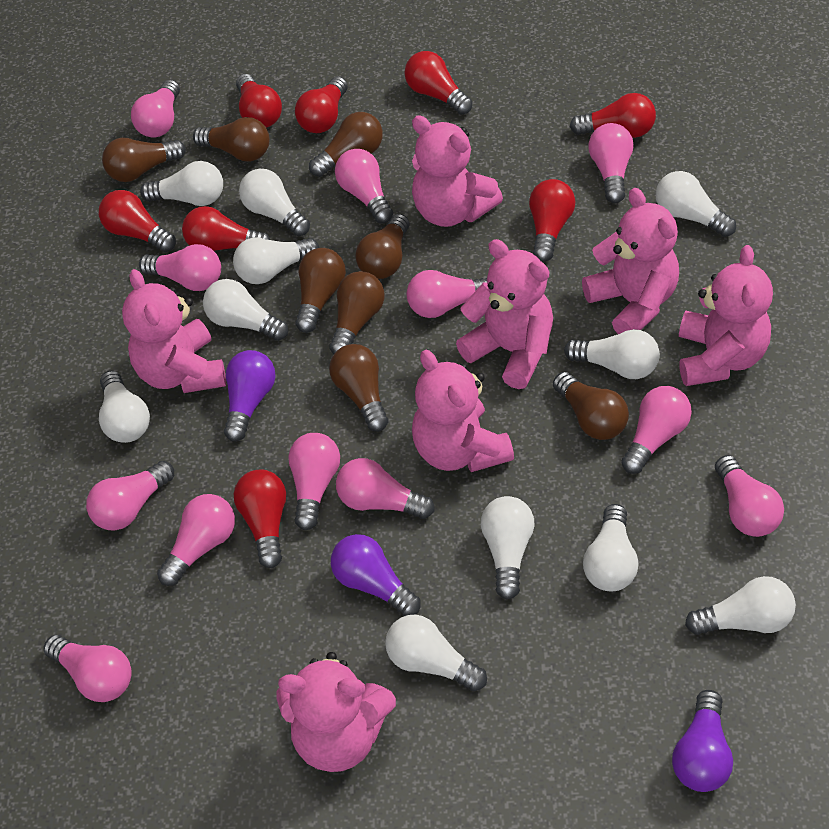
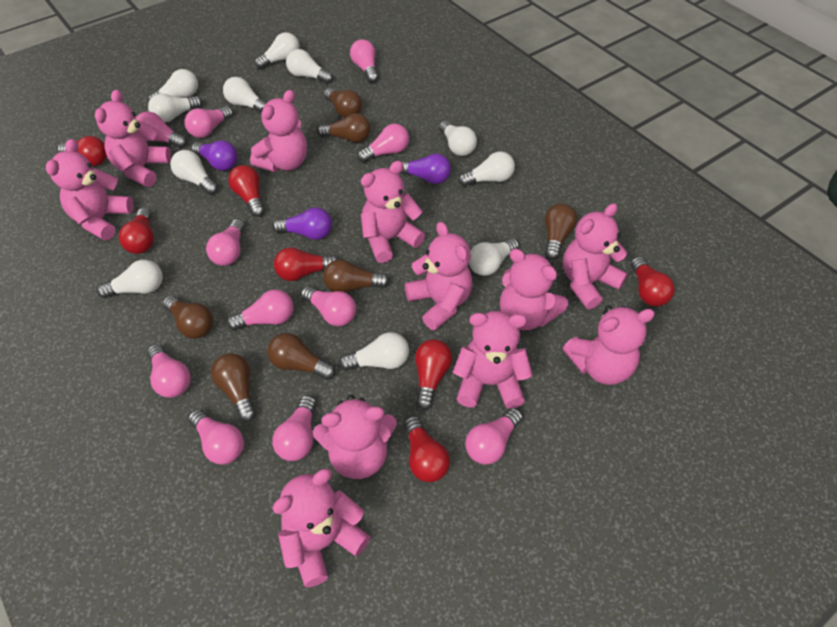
brown light bulb: 8 -> 7
pink light bulb: 12 -> 11
pink teddy bear: 7 -> 11
red light bulb: 8 -> 7

